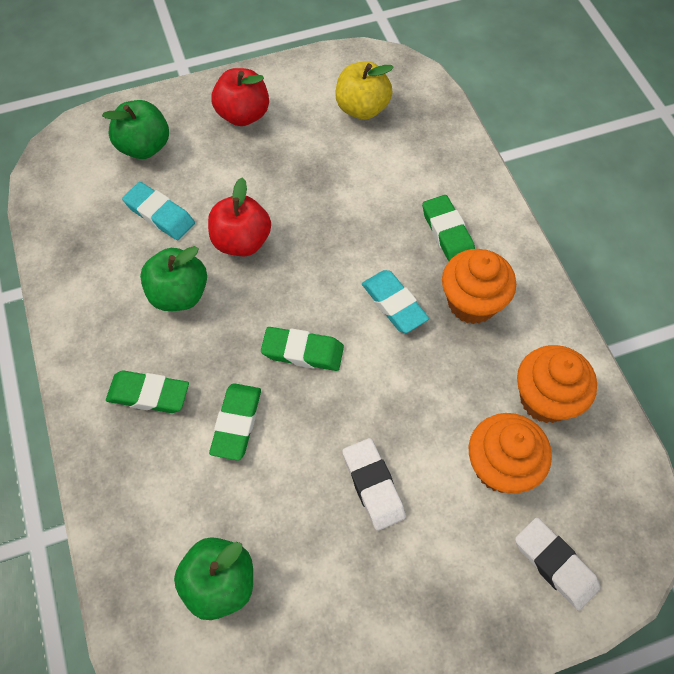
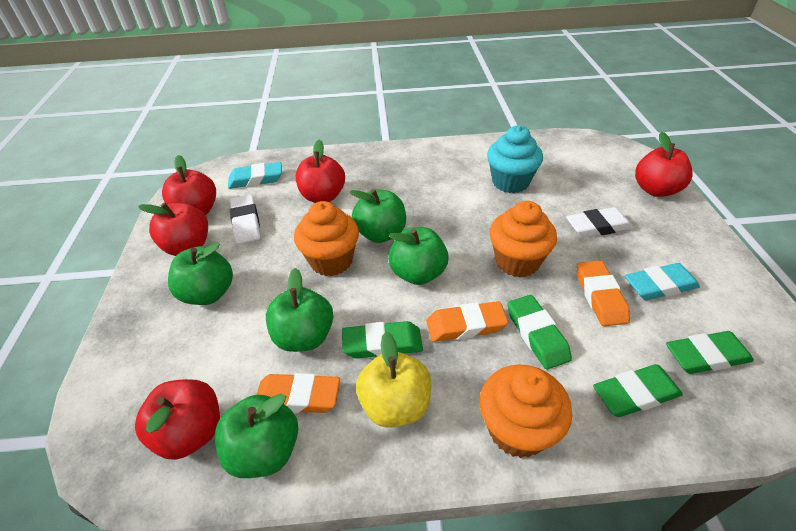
green apple: 3 -> 5
orange eraser: 0 -> 3
red apple: 2 -> 5
turquoise cupcake: 0 -> 1

